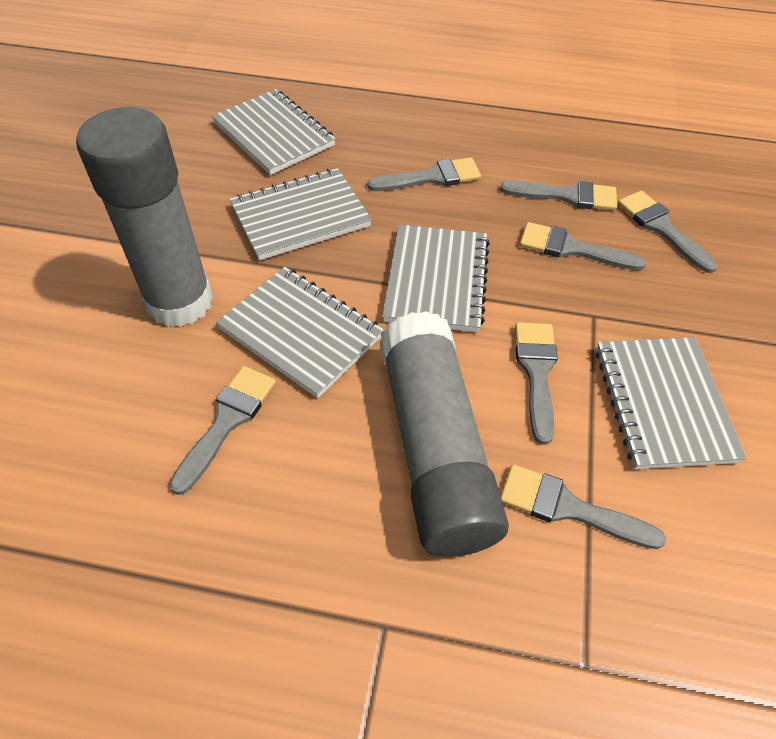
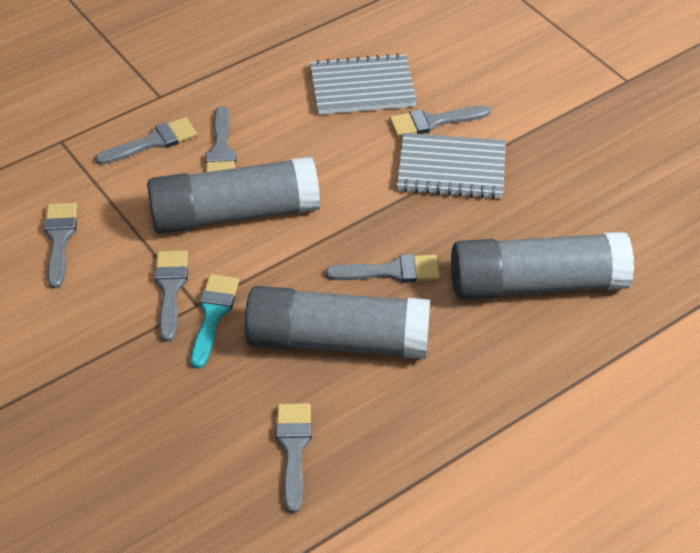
grey glue stick: 2 -> 3
grey notebook: 5 -> 2
turquoise brush: 0 -> 1

